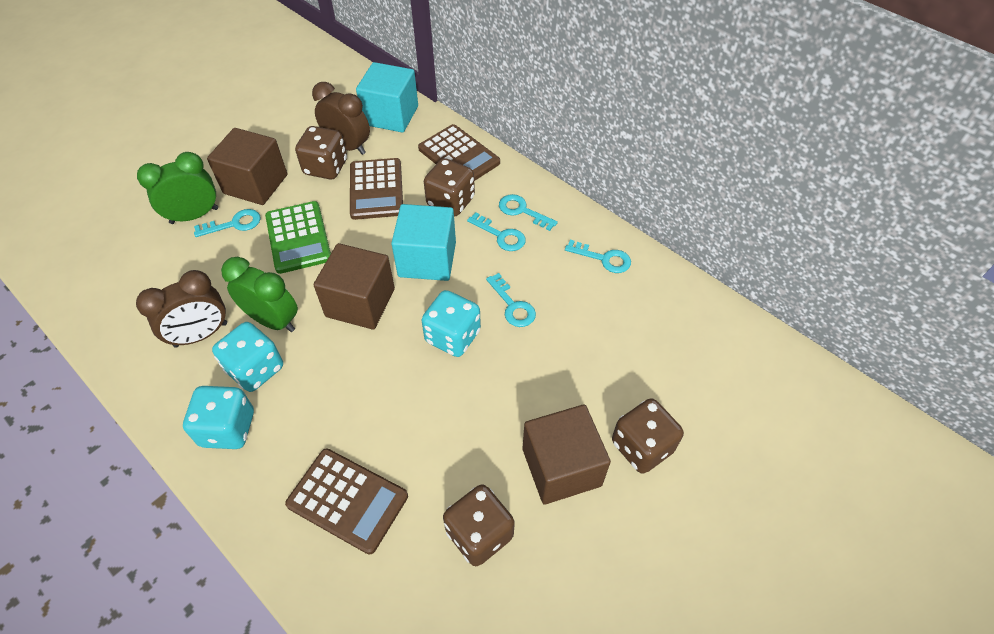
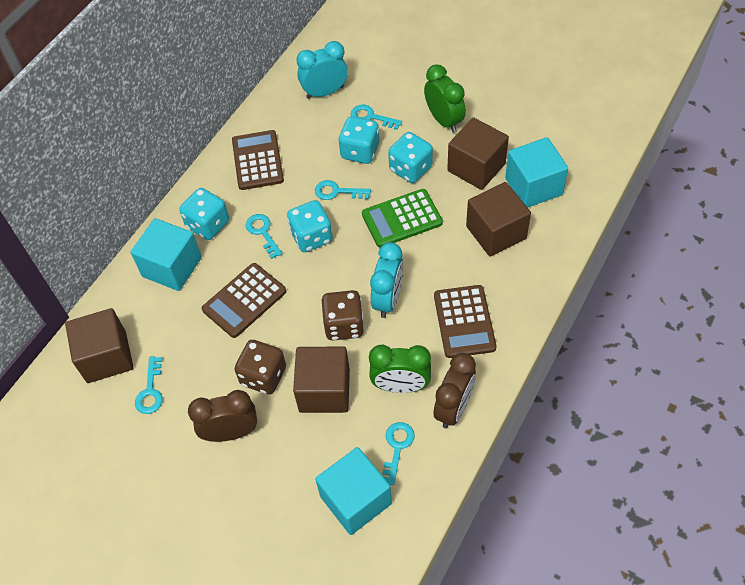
brown cube: 3 -> 4
brown dice: 4 -> 2
turquoise clock: 0 -> 2
turquoise cube: 2 -> 3
turquoise dice: 3 -> 4

